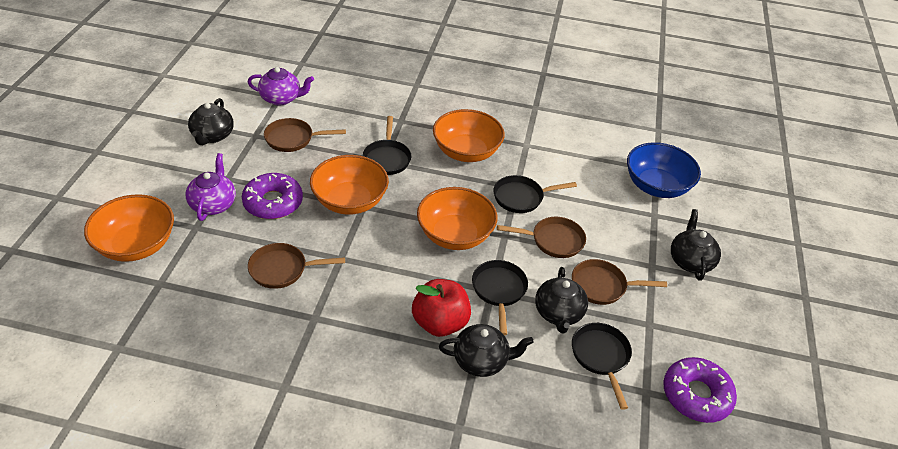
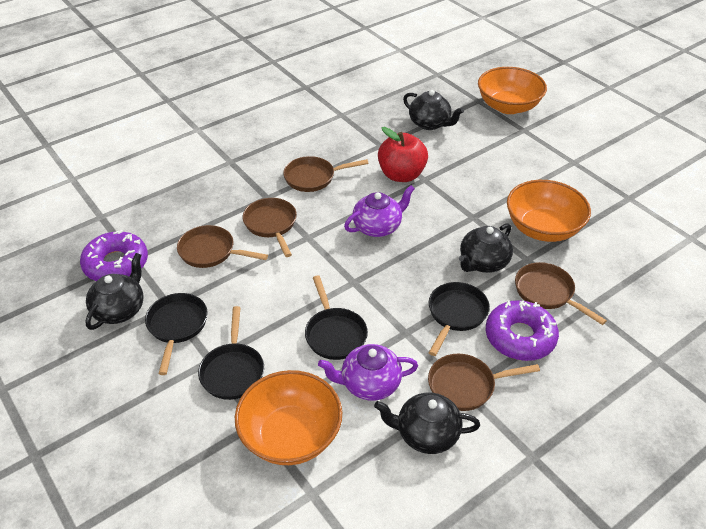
blue bowl: 1 -> 0
brown pan: 4 -> 5
orange bowl: 4 -> 3

